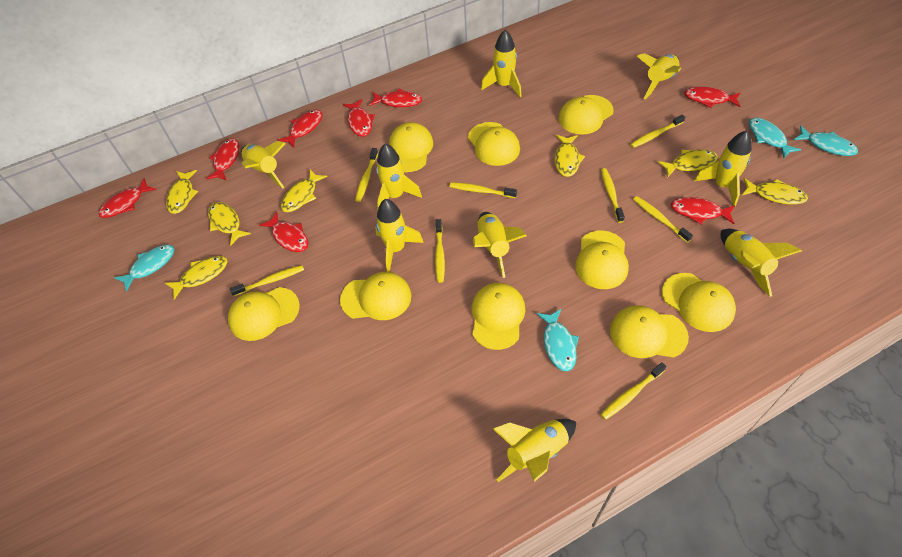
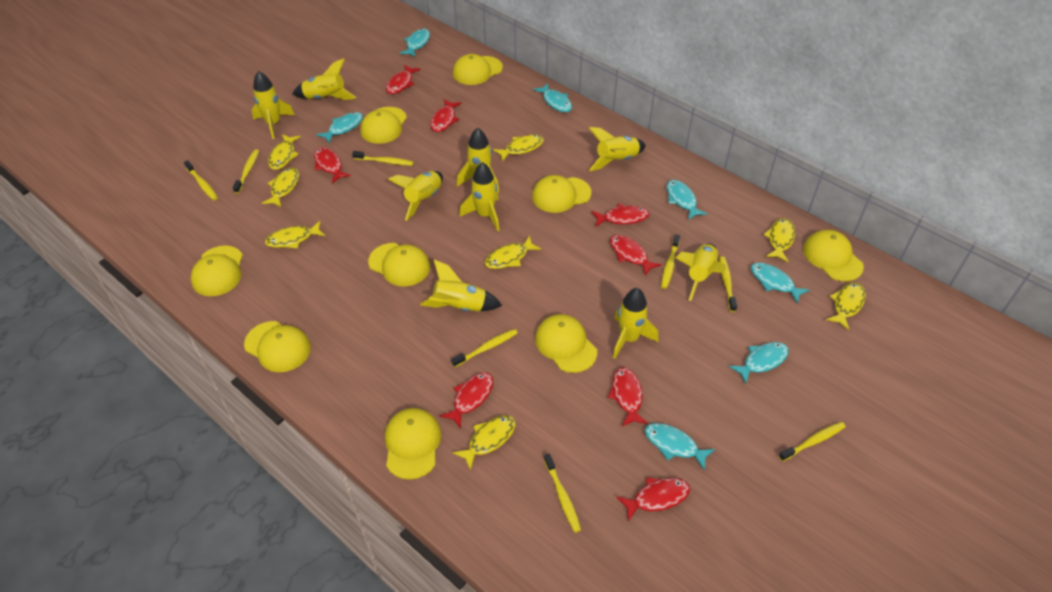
turquoise fish: 4 -> 7
yellow fish: 7 -> 8

